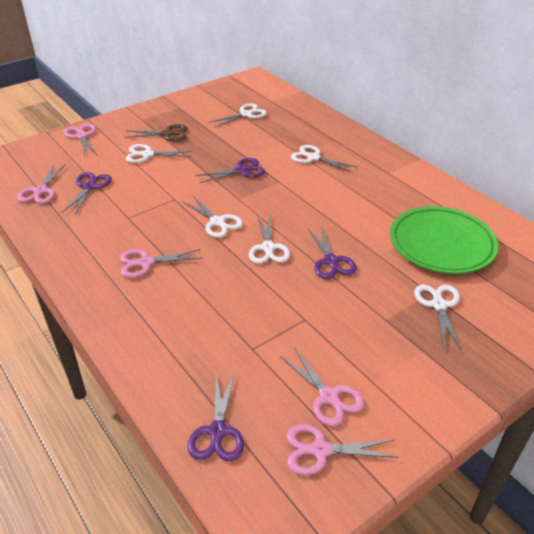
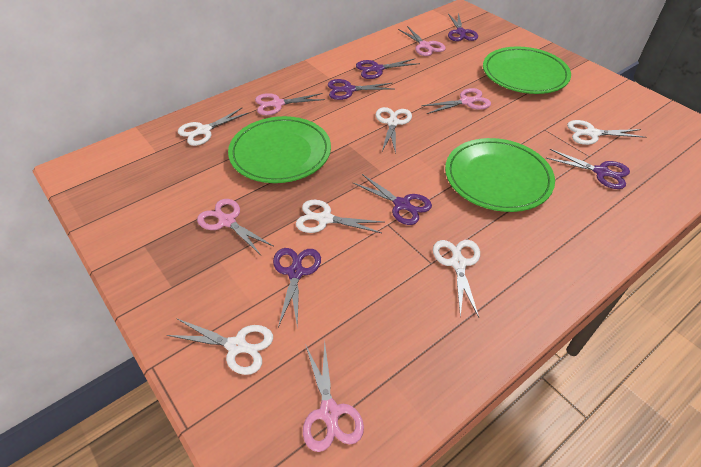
brown scissors: 1 -> 0
green plate: 1 -> 3
purple scissors: 4 -> 6

